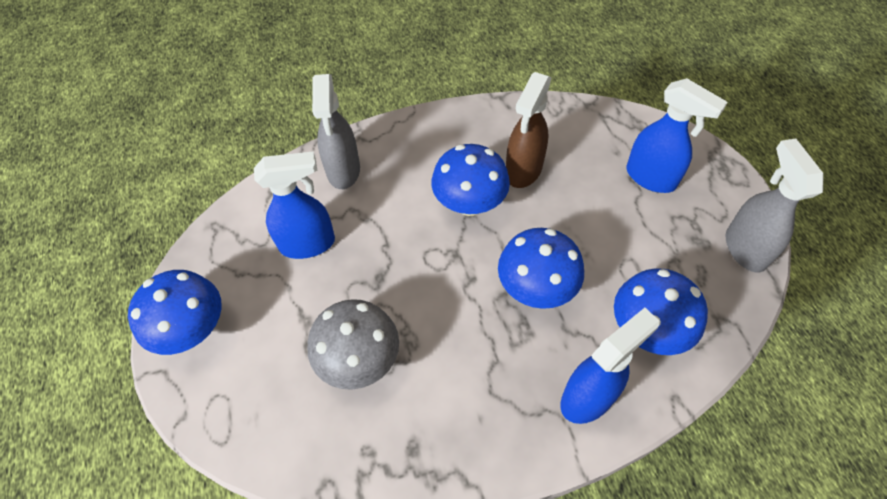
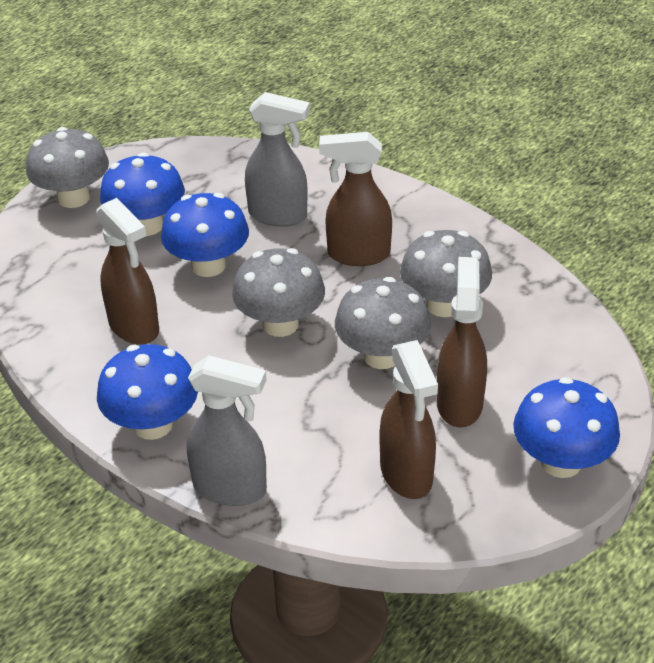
blue spray bottle: 3 -> 0
brown spray bottle: 1 -> 4
grey mushroom: 1 -> 4

